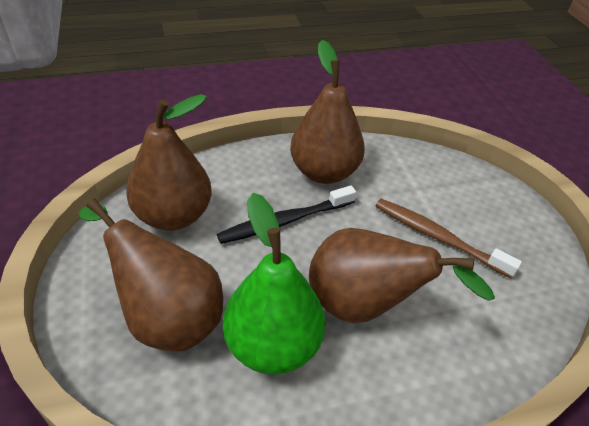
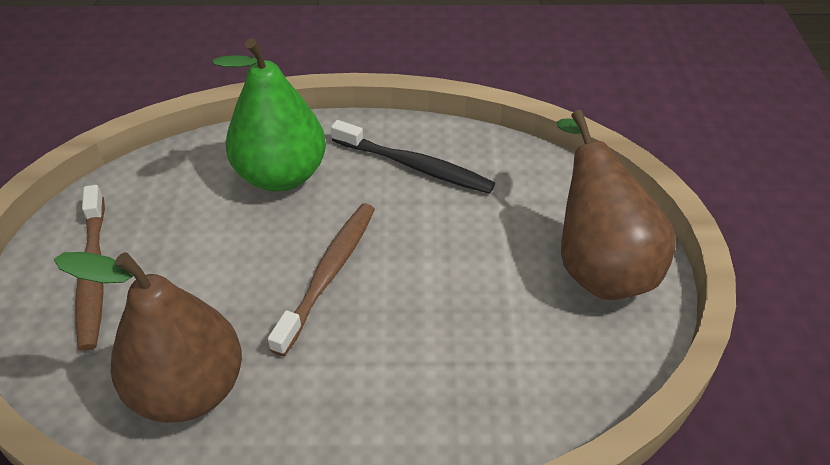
brown pear: 4 -> 2
brown toothbrush: 1 -> 2

